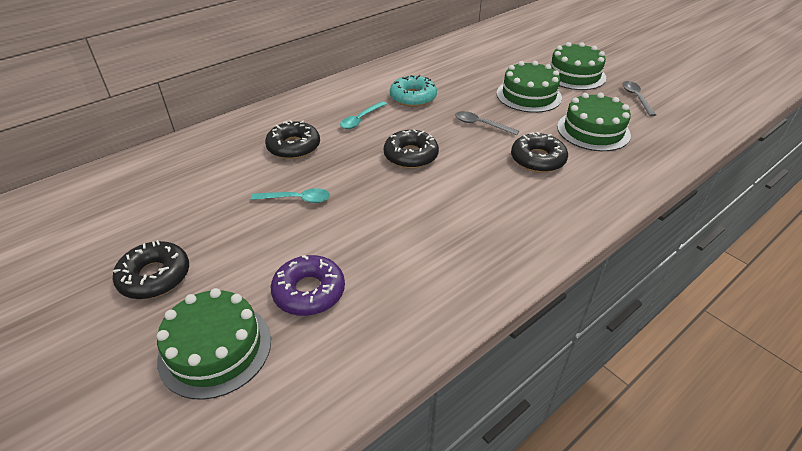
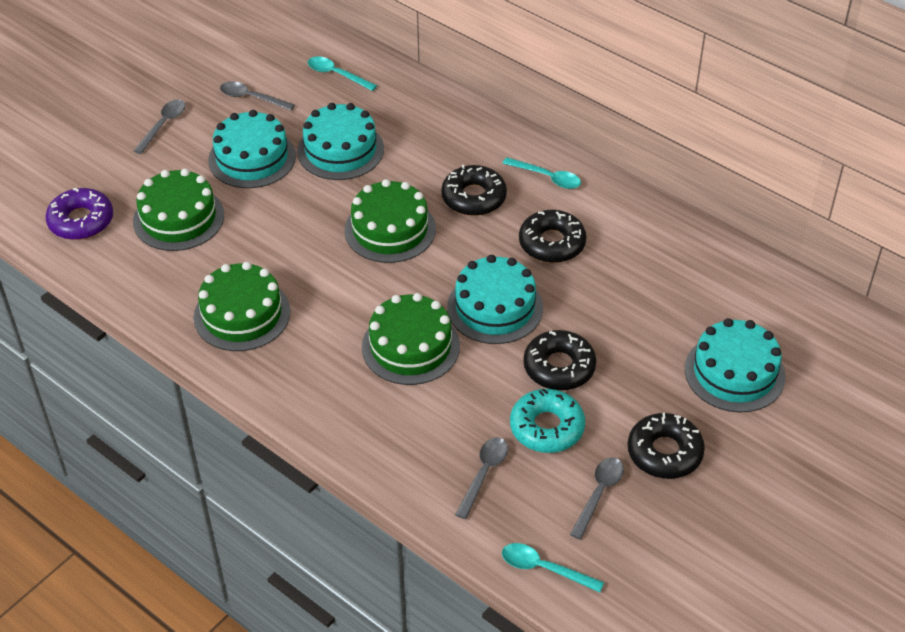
grey spoon: 2 -> 4
turquoise cake: 0 -> 4
turquoise spoon: 2 -> 3

